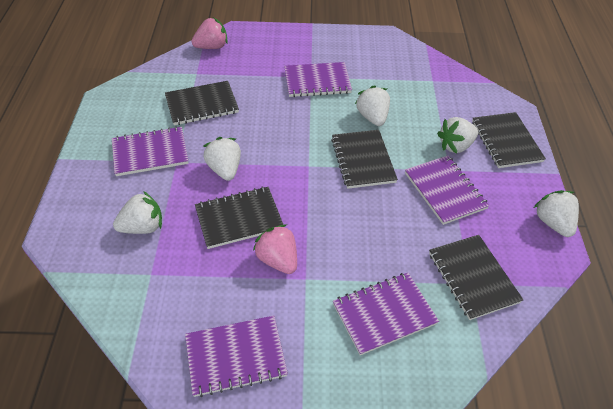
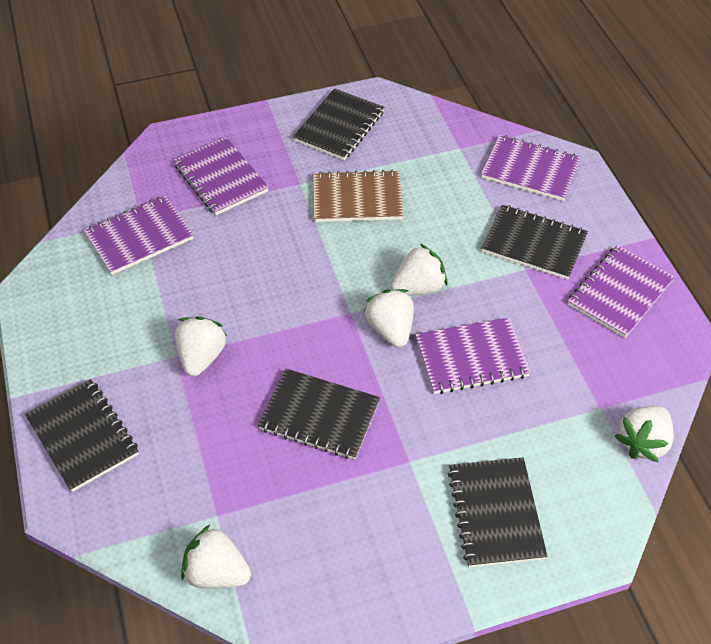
brown notebook: 0 -> 1
pink strawberry: 2 -> 0

